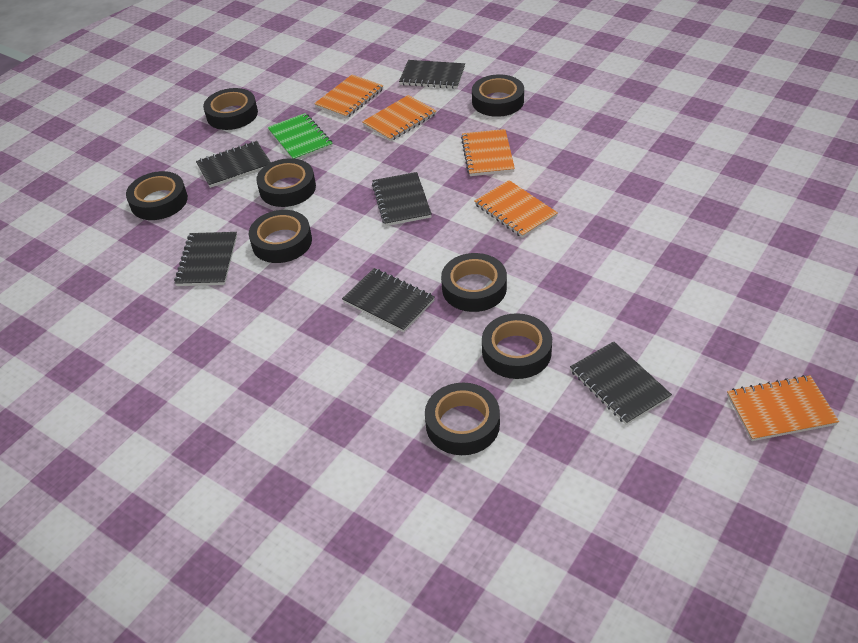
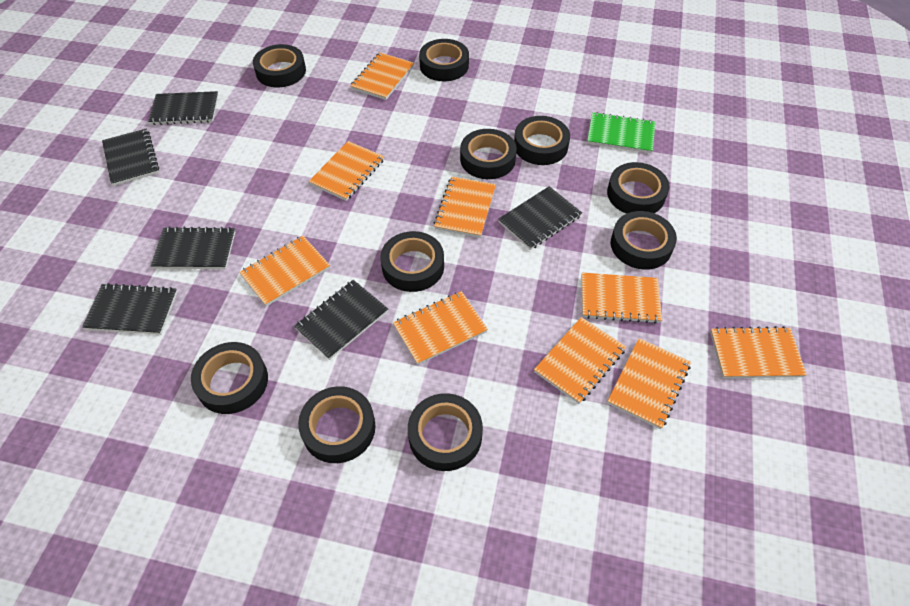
black tape: 8 -> 10
orange notebook: 5 -> 9

